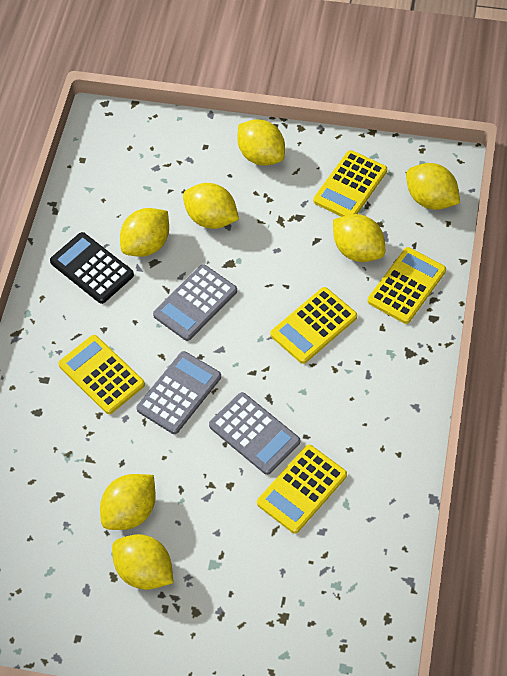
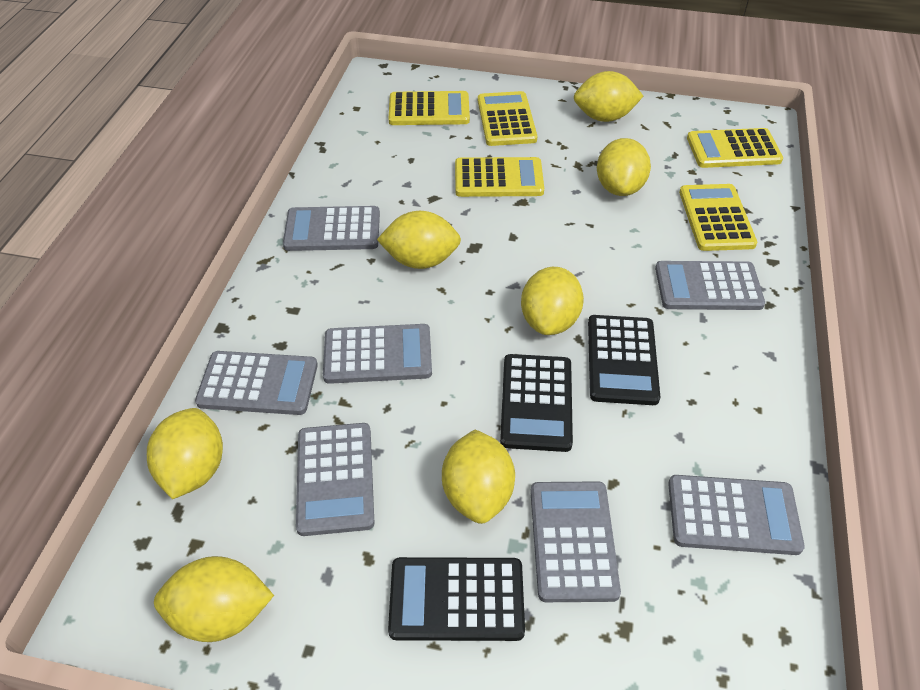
black calculator: 1 -> 3
grey calculator: 3 -> 7

